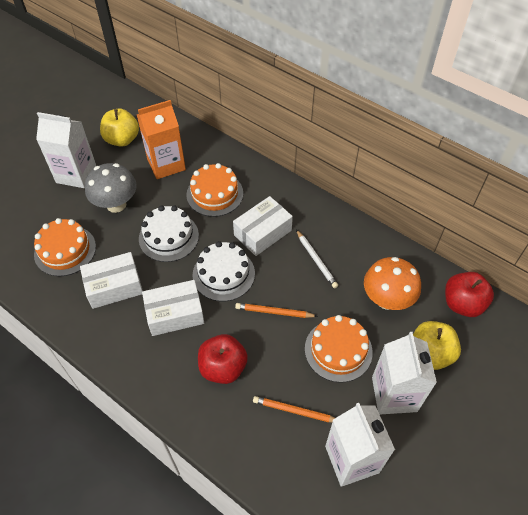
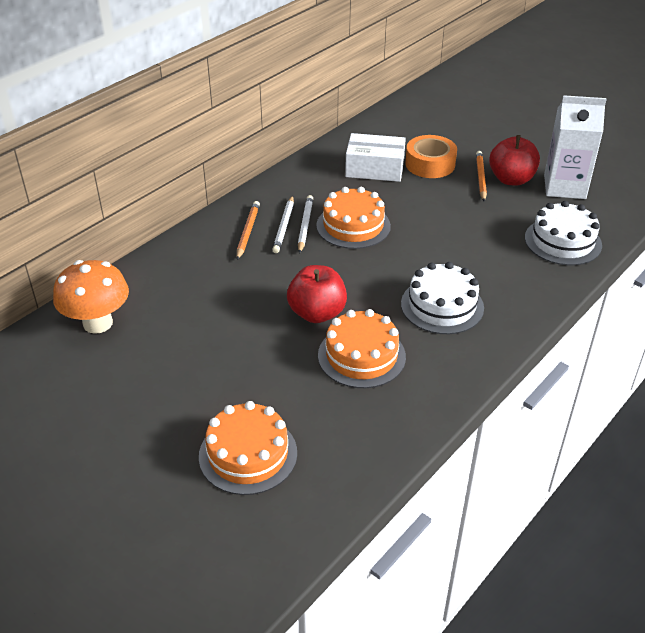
grey mushroom: 1 -> 0
orange carton: 1 -> 0
orange tape: 0 -> 1
white box: 3 -> 1
white carton: 3 -> 1
white pencil: 1 -> 2
yellow apple: 2 -> 0

